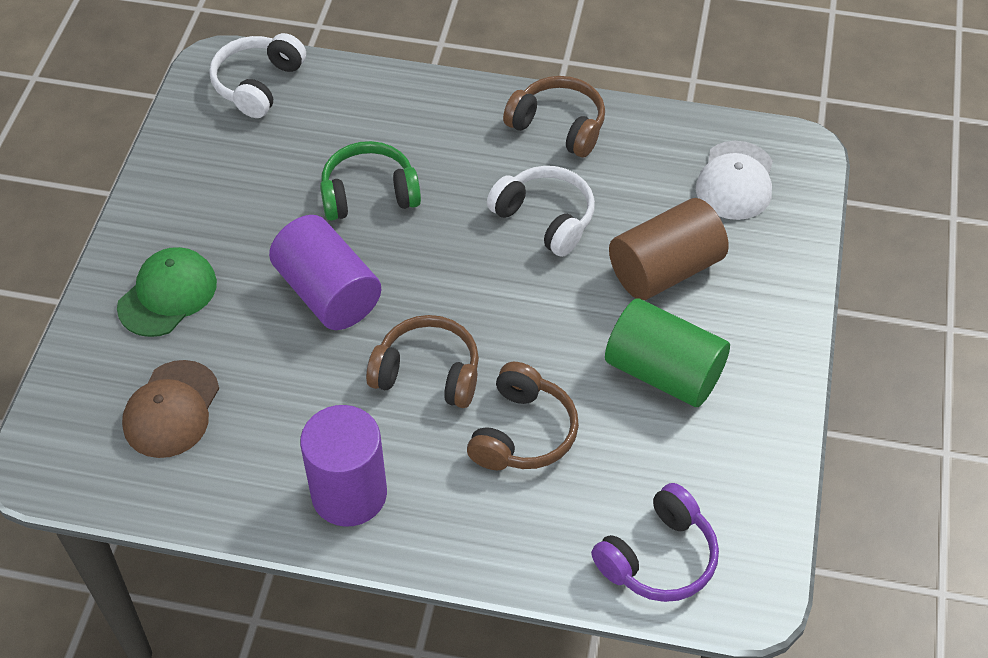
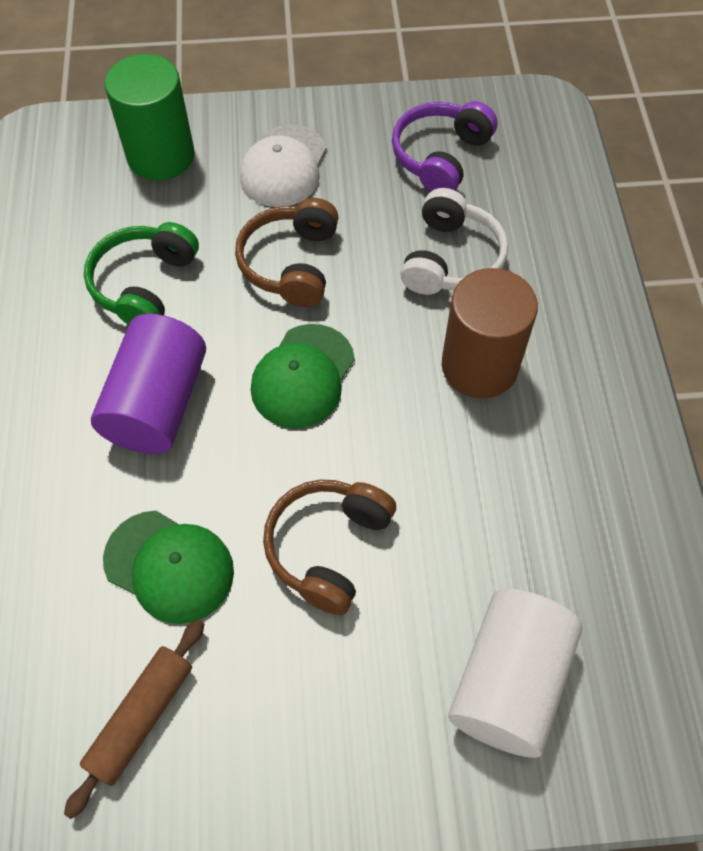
brown cap: 1 -> 0
brown headphones: 3 -> 2
brown rolling pin: 0 -> 1
green cap: 1 -> 2
purple cylinder: 2 -> 1
white cylinder: 0 -> 1
white headphones: 2 -> 1

